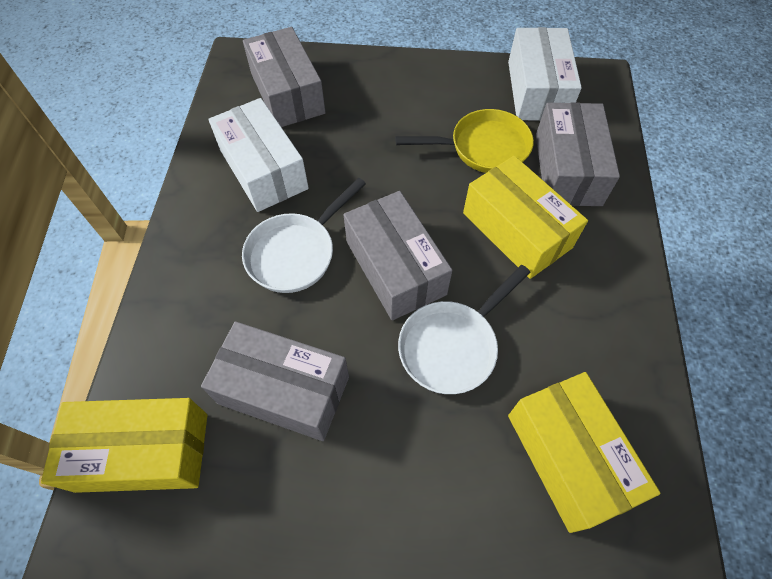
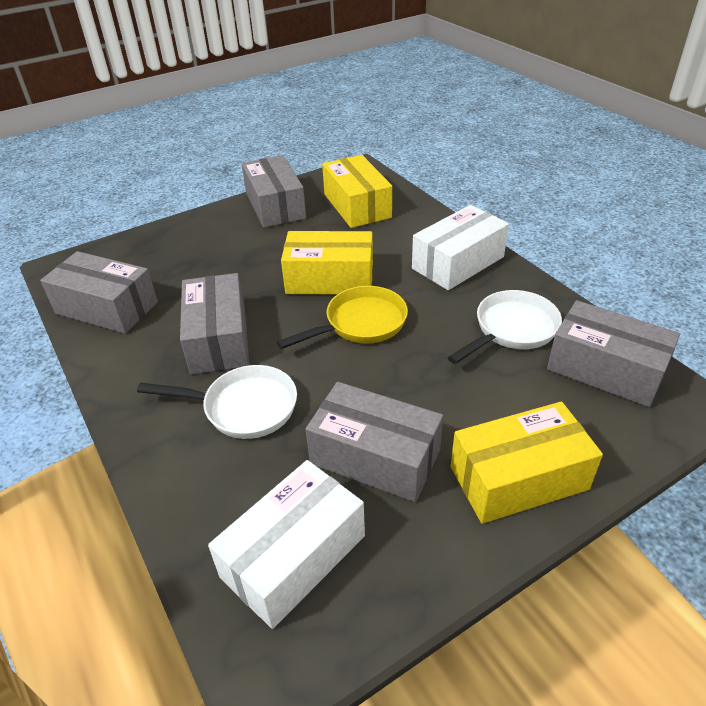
grey box: 4 -> 5

